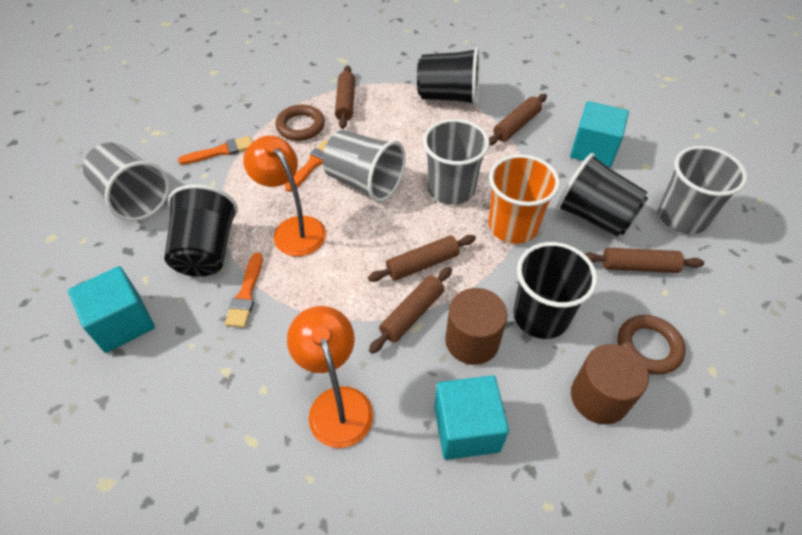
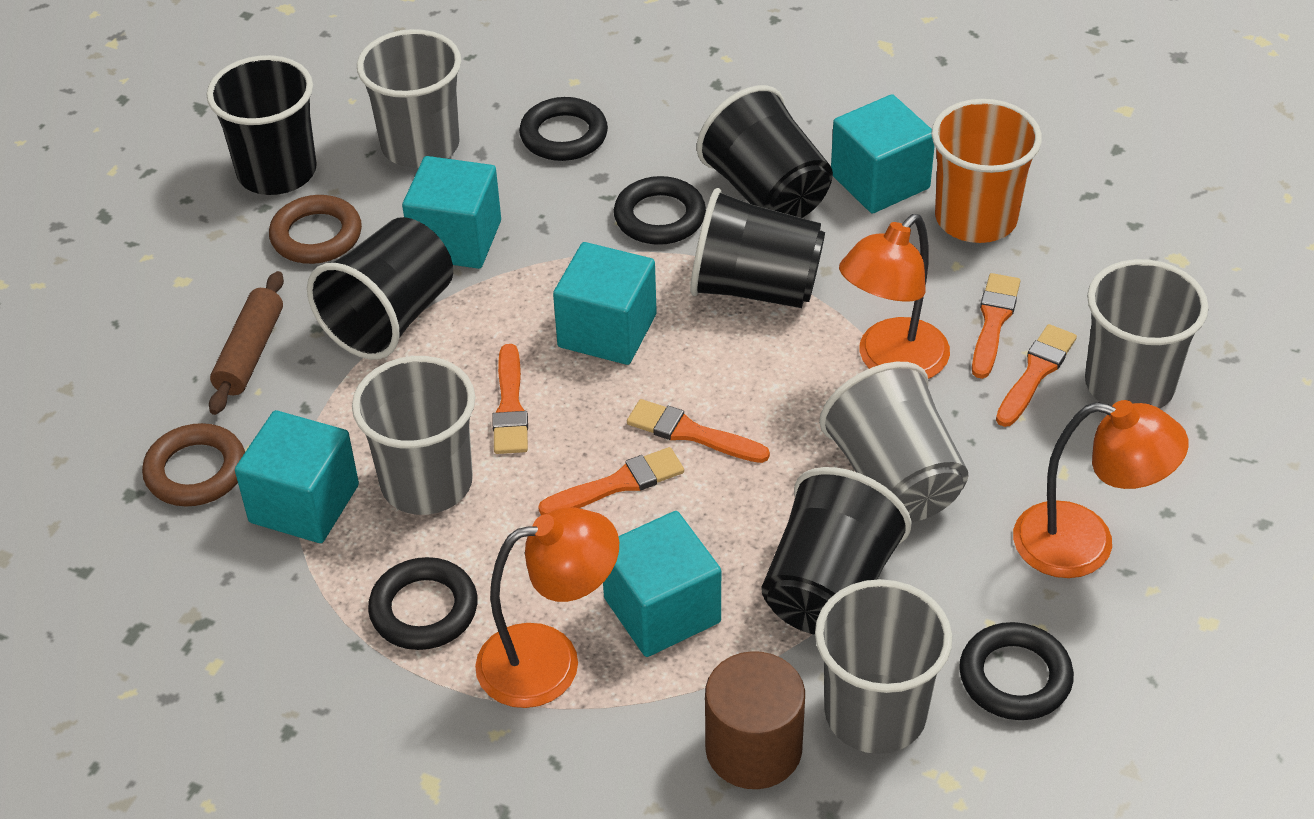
black cup: 4 -> 5
black ring: 0 -> 4
brown cylinder: 2 -> 1
brown rolling pin: 5 -> 1
grey cup: 4 -> 5
orange brush: 3 -> 5
orange lamp: 2 -> 3
turquoise cube: 3 -> 5

